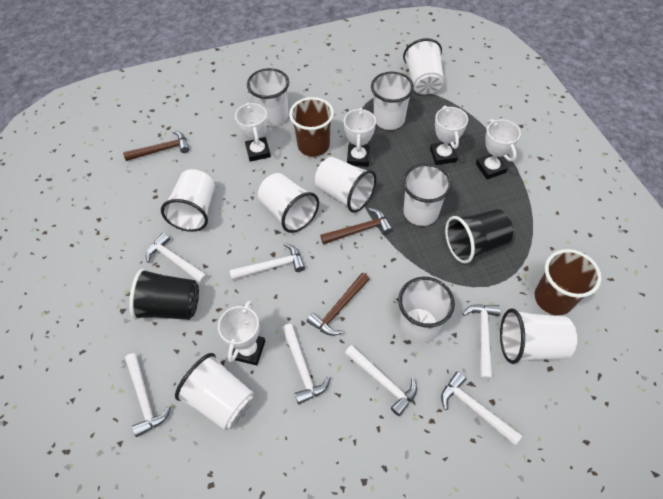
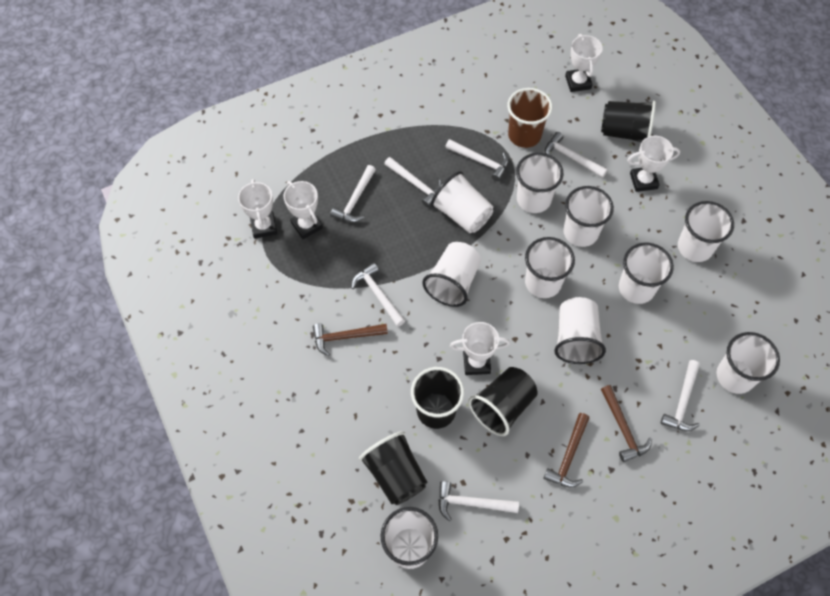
black cup: 2 -> 4
brown cup: 2 -> 1

